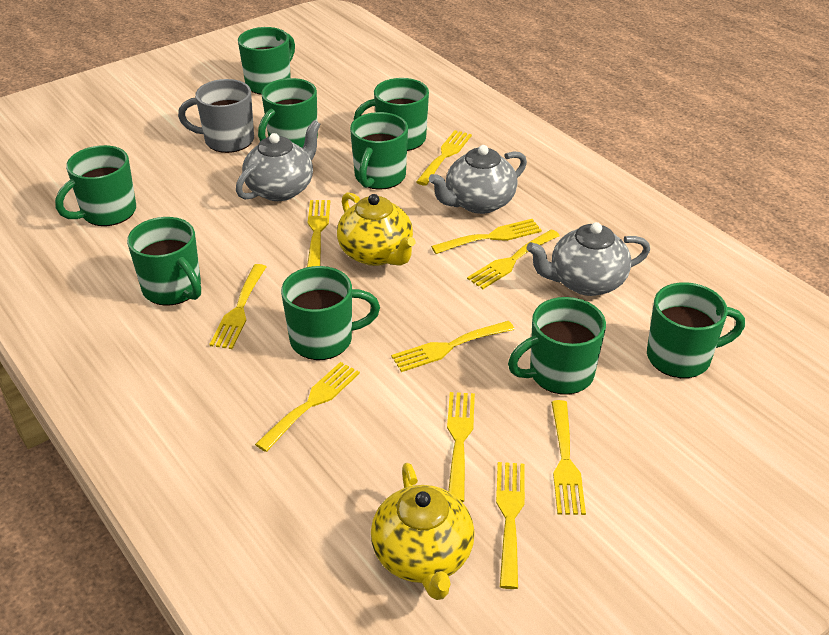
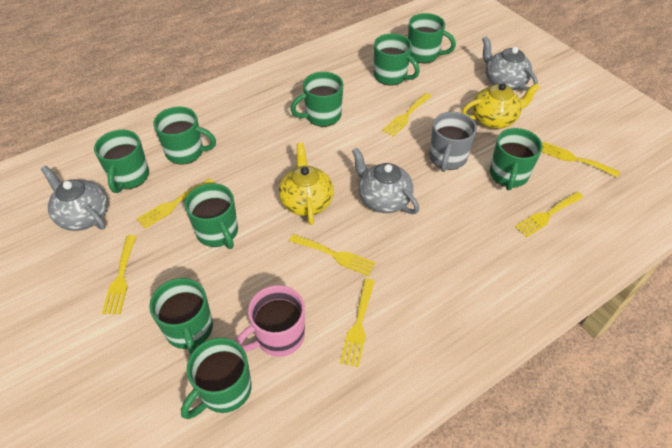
pink mug: 0 -> 1
yellow fork: 10 -> 7

